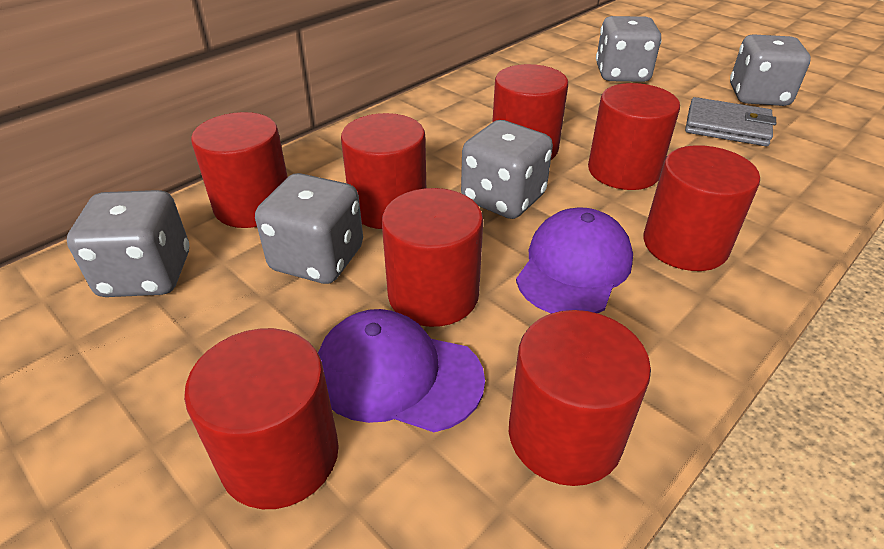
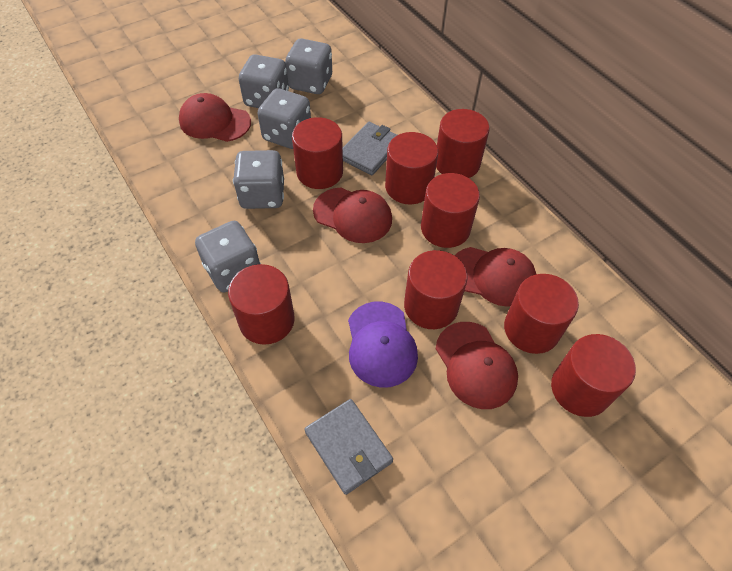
grey wallet: 1 -> 2
purple cap: 2 -> 1
red cap: 0 -> 4

